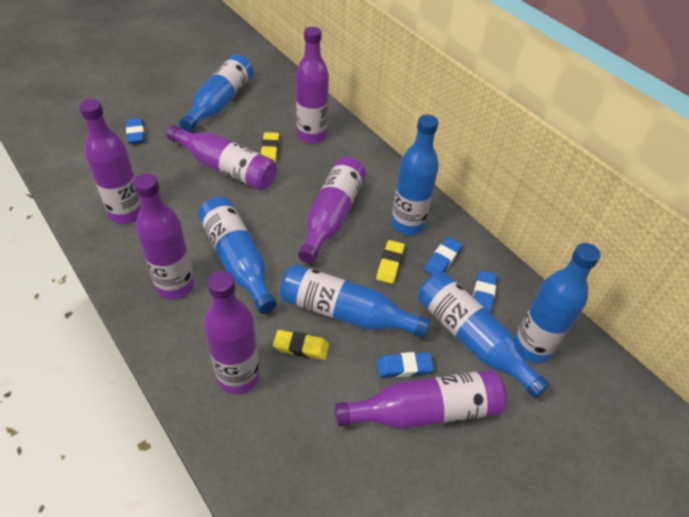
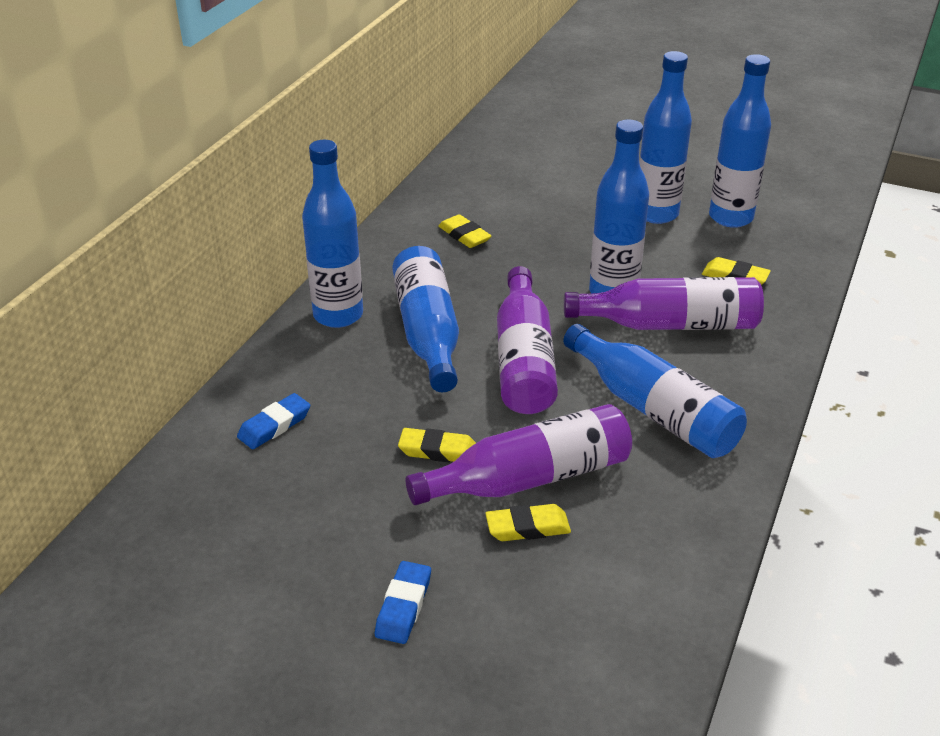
blue eraser: 4 -> 2
purple bottle: 7 -> 3
yellow eraser: 3 -> 4

